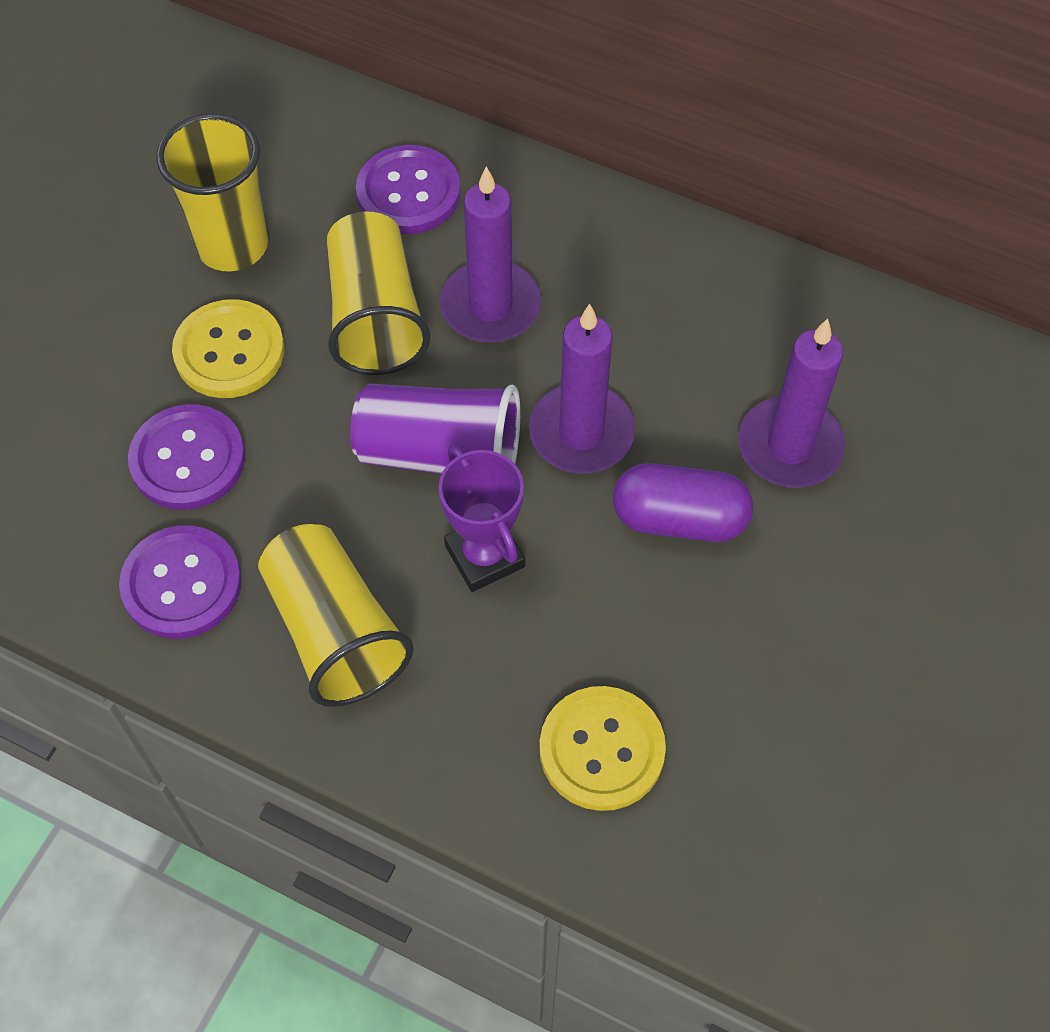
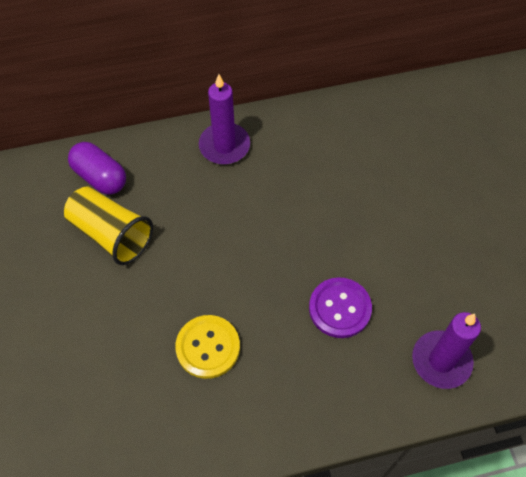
purple button: 3 -> 1
purple candle: 3 -> 2
purple cup: 1 -> 0
purple trophy: 1 -> 0
yellow button: 2 -> 1
yellow cup: 3 -> 1

